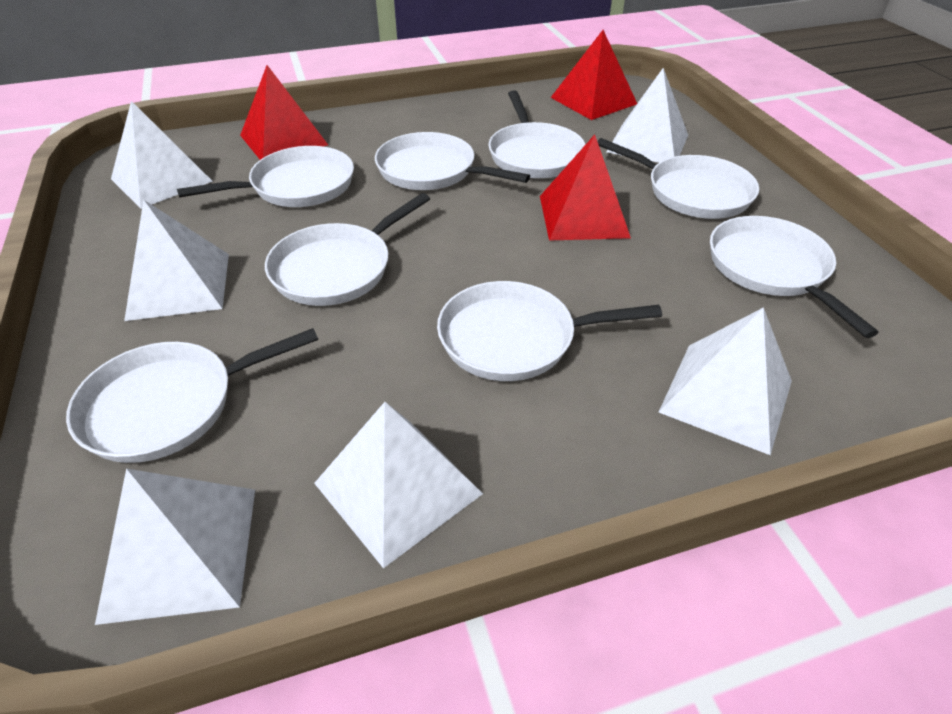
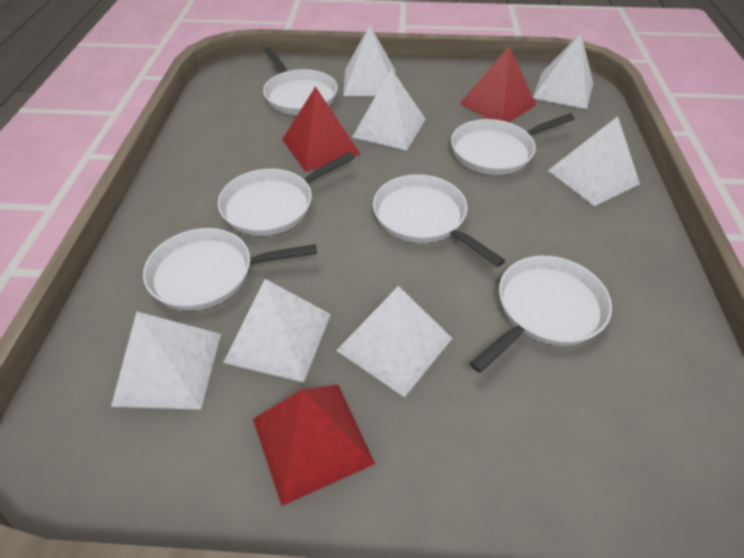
white pan: 8 -> 6
white pyramid: 6 -> 7

